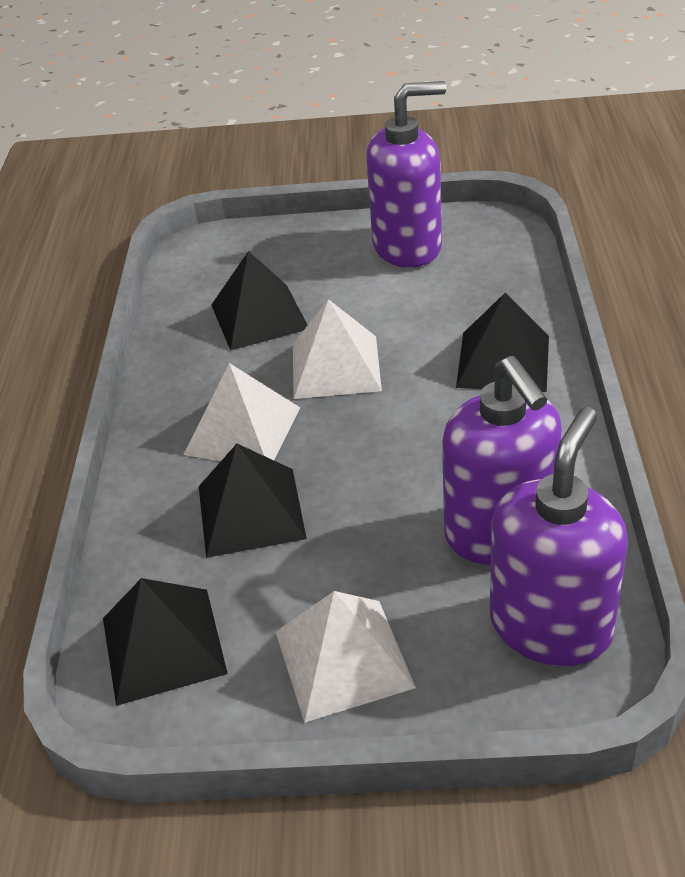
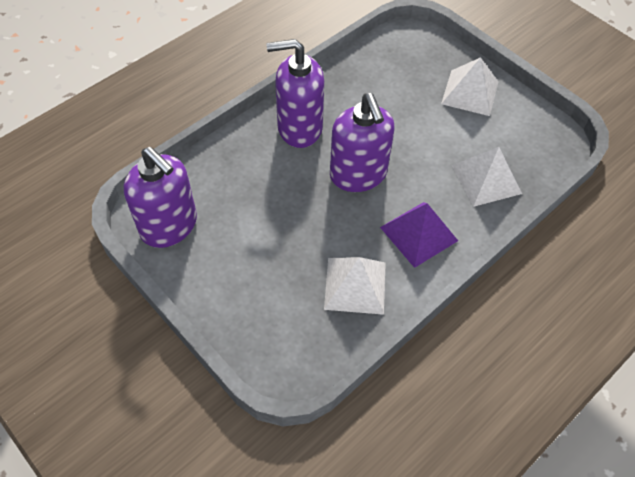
black pyramid: 4 -> 0
purple pyramid: 0 -> 1

